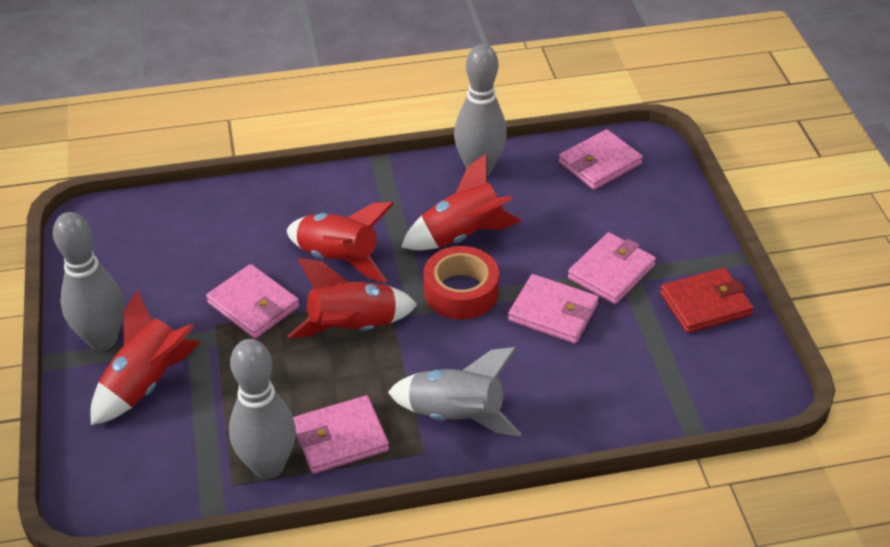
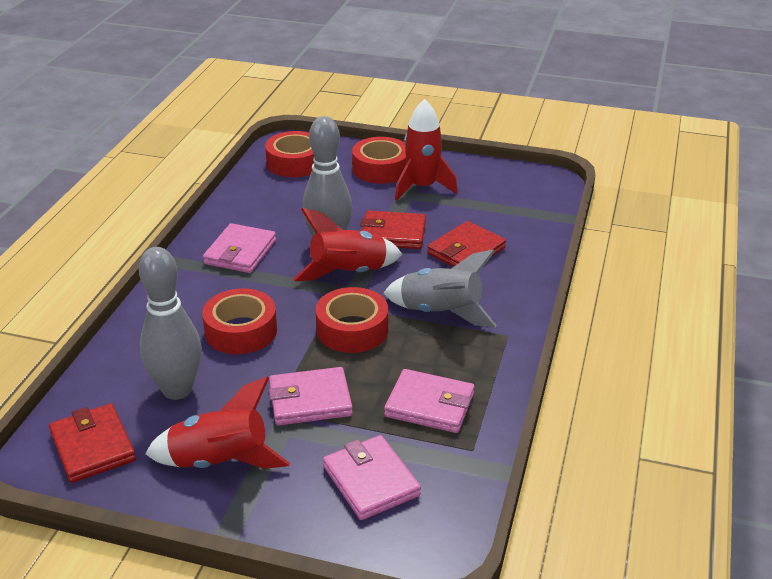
grey bowling pin: 3 -> 2
pink wallet: 5 -> 4
red rocket: 4 -> 3
red tape: 1 -> 4
red wallet: 1 -> 3

